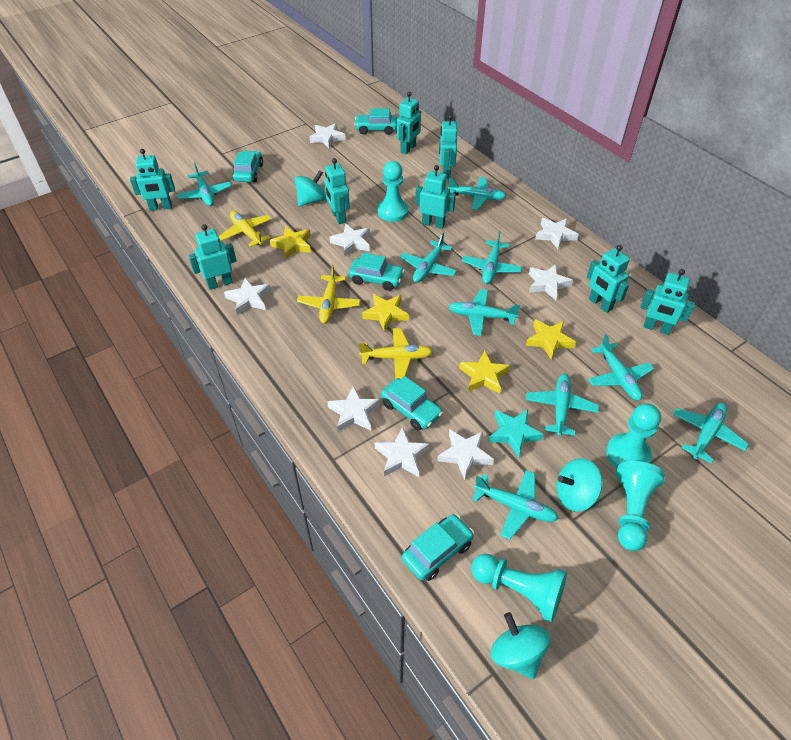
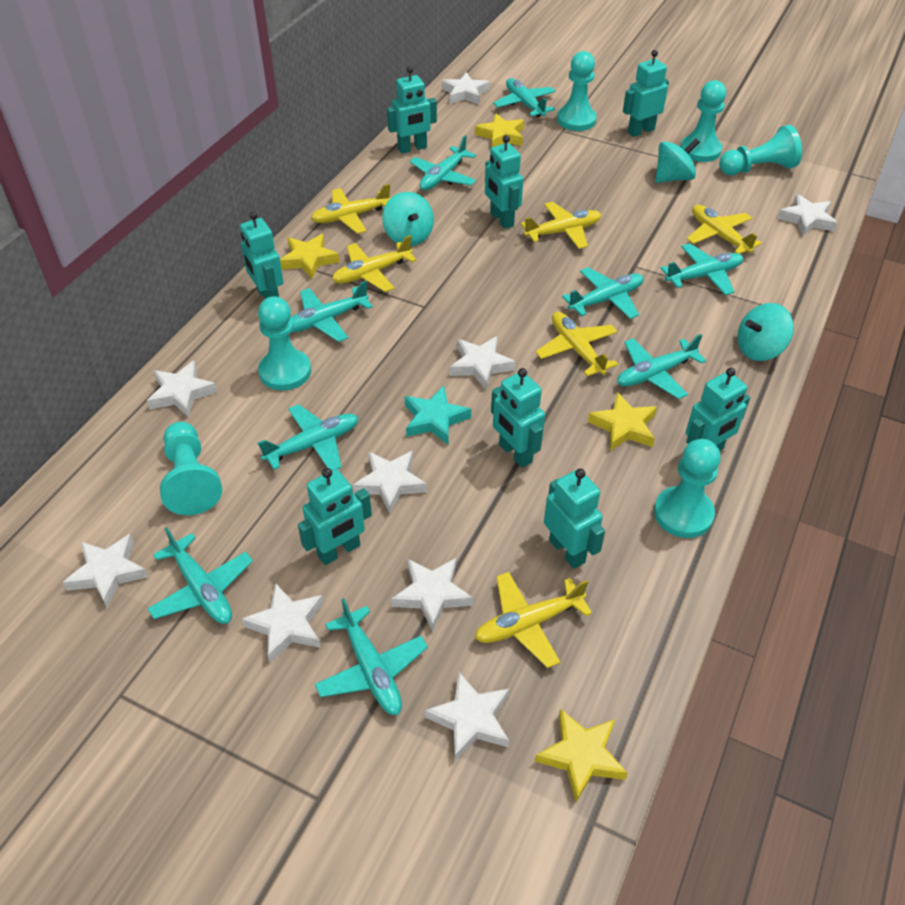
turquoise car: 5 -> 0
turquoise pawn: 4 -> 6
white star: 8 -> 9
yellow plane: 3 -> 6

